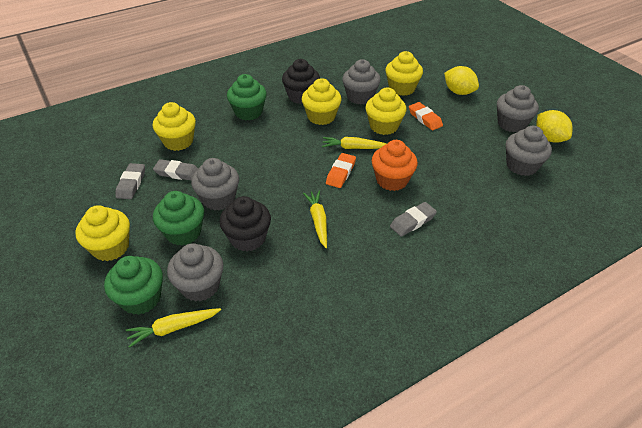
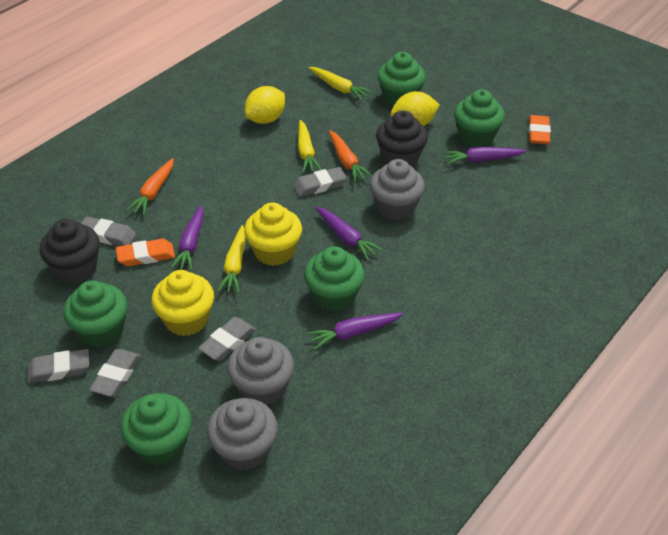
green cupcake: 3 -> 5
grey cupcake: 5 -> 3
grey eraser: 3 -> 5
orange carrot: 0 -> 2
orange cupcake: 1 -> 0
purple carrot: 0 -> 4
yellow cupcake: 5 -> 2

